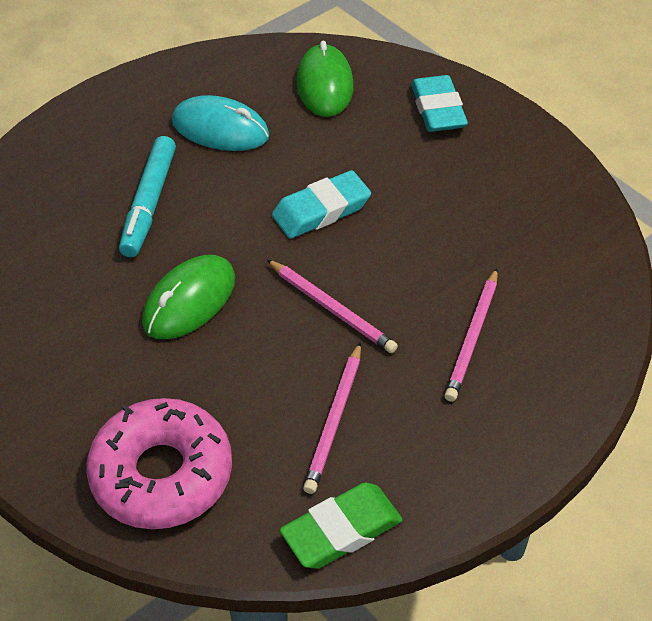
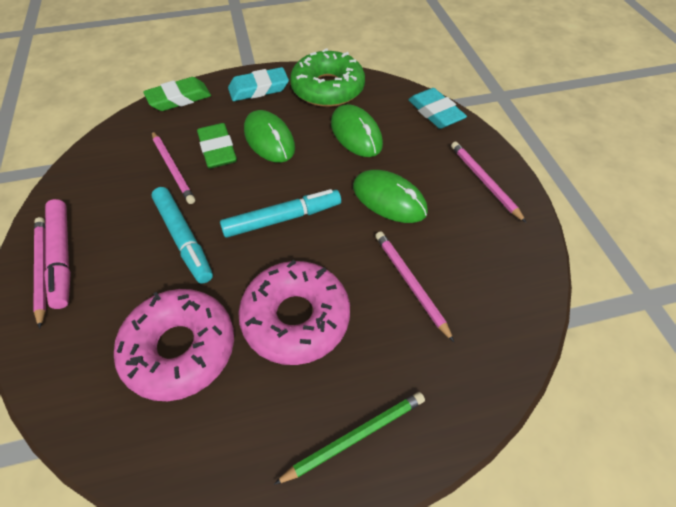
green donut: 0 -> 1
green eraser: 1 -> 2
green mouse: 2 -> 3
green pencil: 0 -> 1
pink donut: 1 -> 2
pink marker: 0 -> 1
pink pencil: 3 -> 4
turquoise marker: 1 -> 2
turquoise mouse: 1 -> 0

